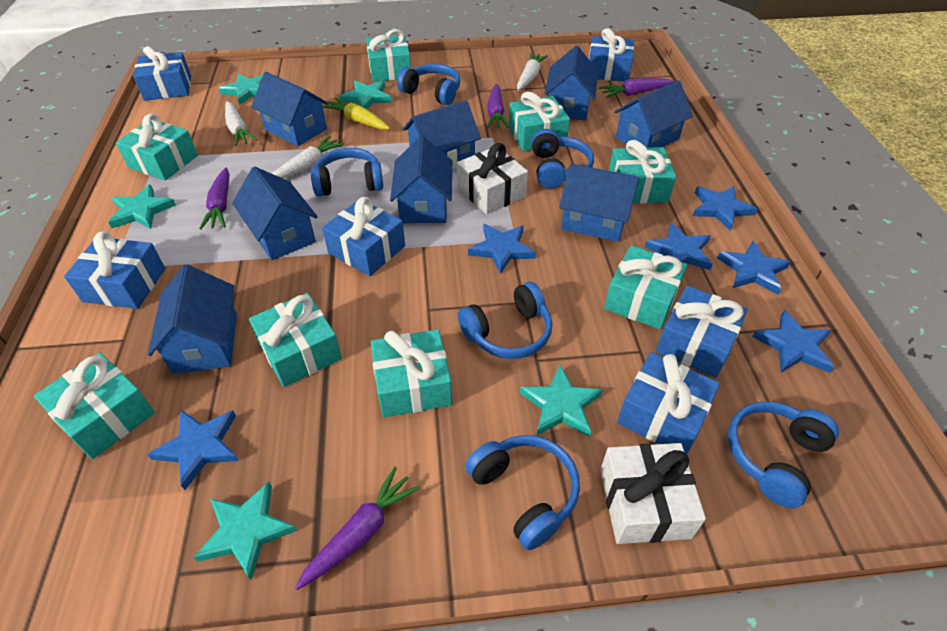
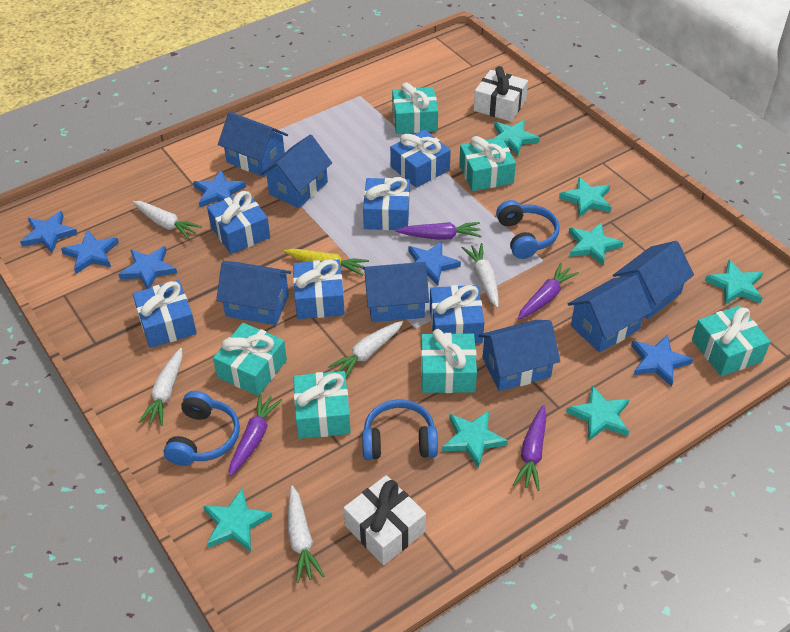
blue headphones: 6 -> 3
blue house: 8 -> 7
turquoise gift: 8 -> 6
turquoise star: 5 -> 7
white carrot: 3 -> 5

